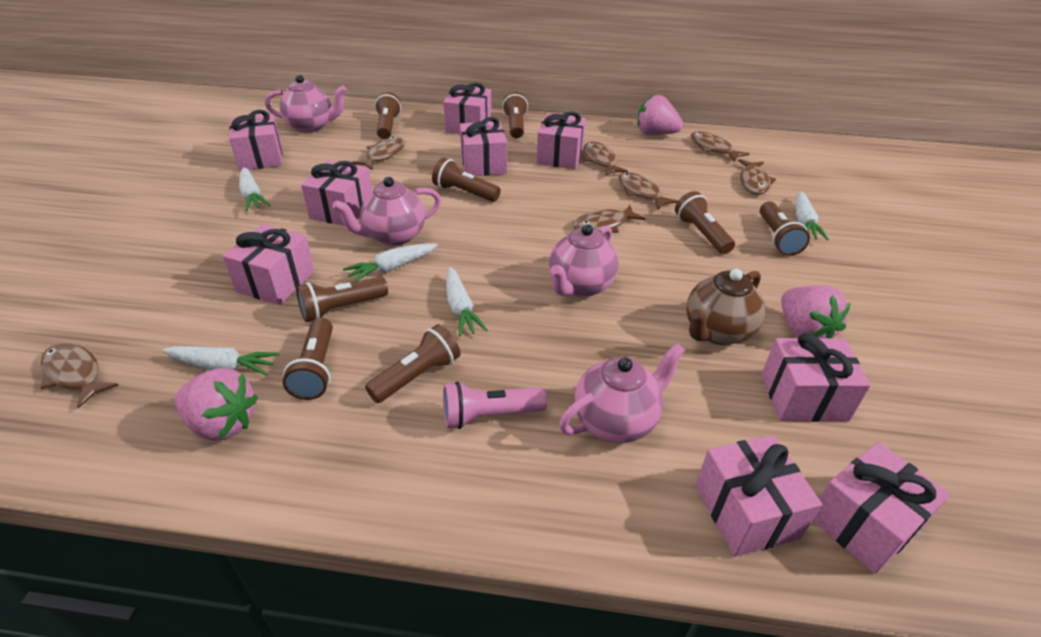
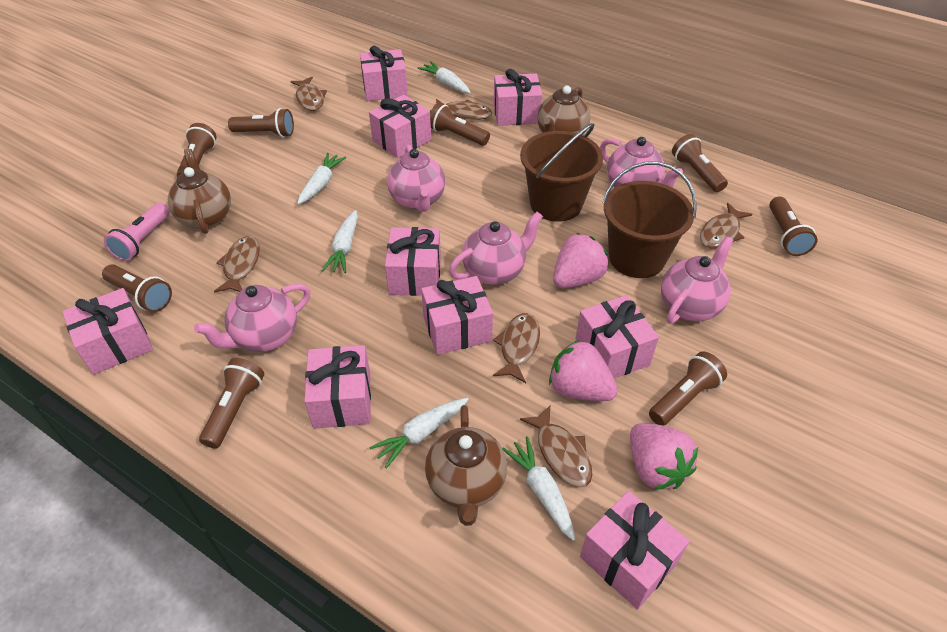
brown bucket: 0 -> 2
brown fish: 7 -> 6
brown teapot: 1 -> 3
pink teapot: 4 -> 5

